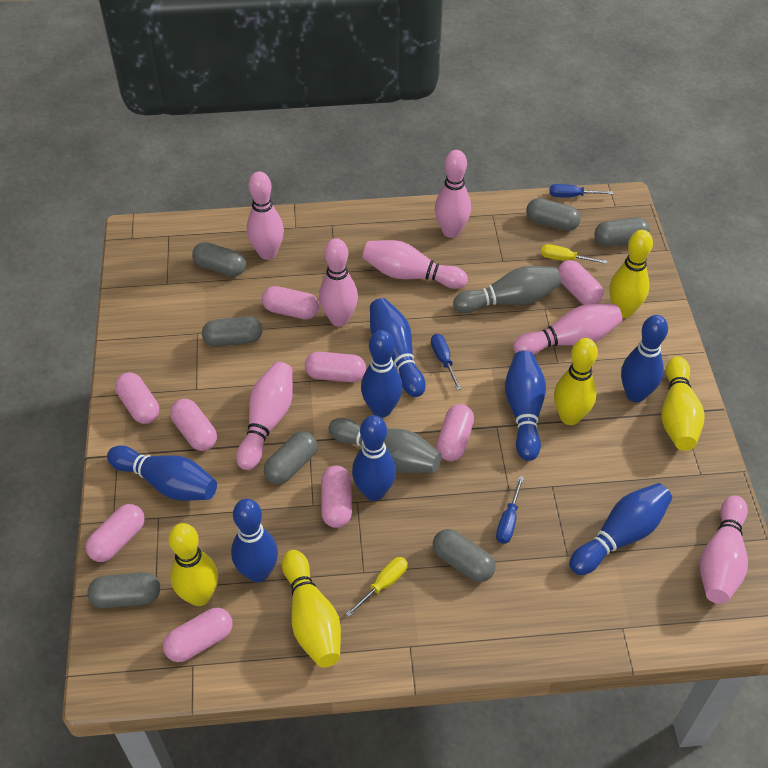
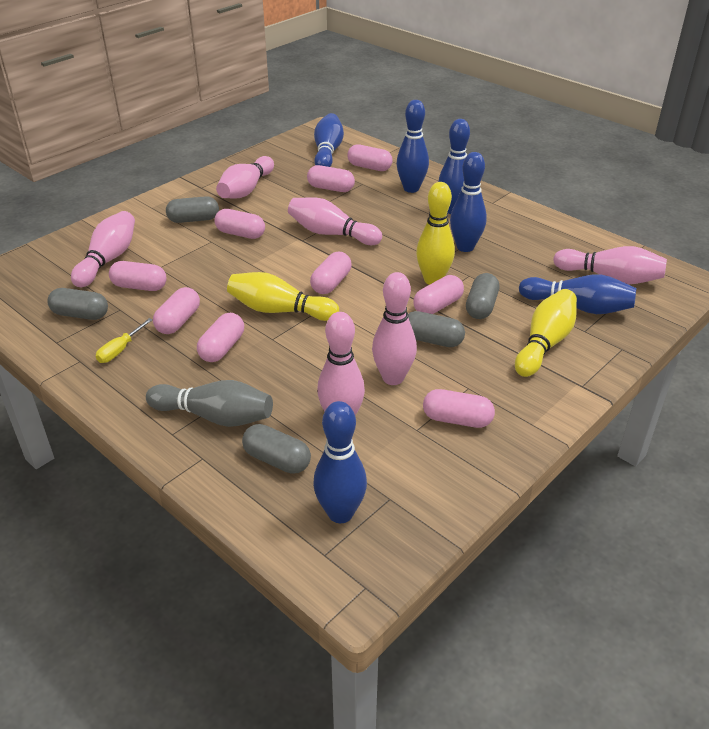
blue bowling pin: 8 -> 6
blue screwdriver: 3 -> 0
grey bowling pin: 2 -> 1
grey capsule: 7 -> 5
pink bowling pin: 7 -> 6
yellow bowling pin: 5 -> 3
yellow screwdriver: 2 -> 1

